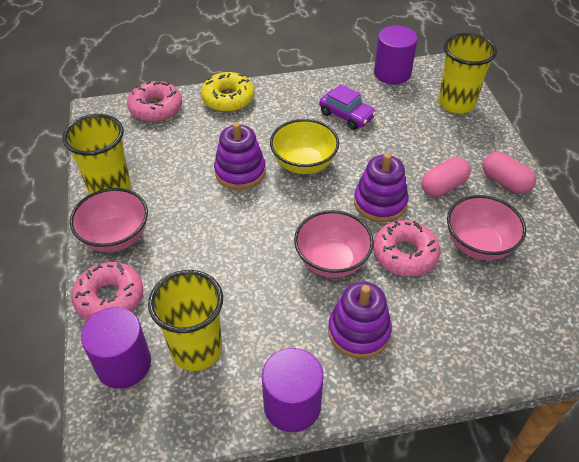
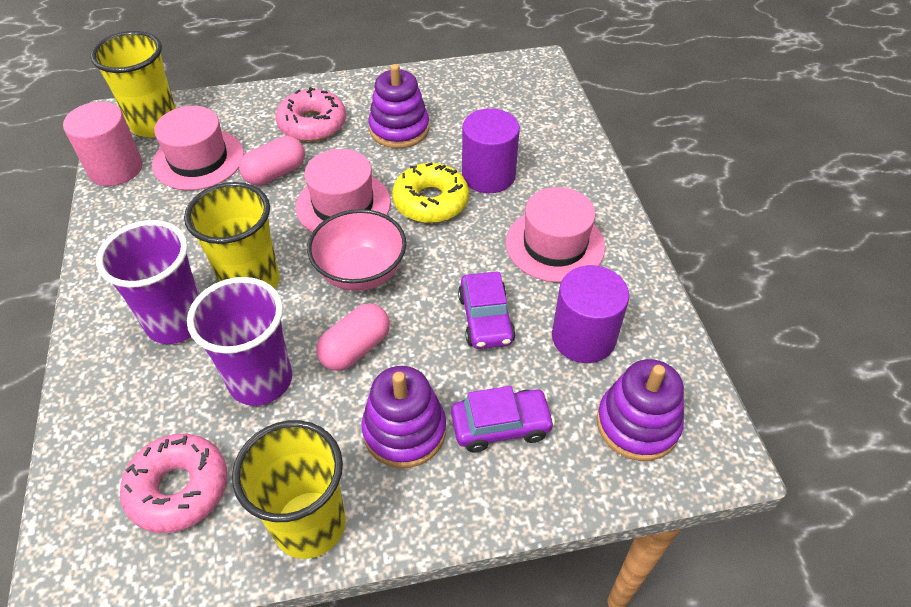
pink bowl: 3 -> 1
pink cylinder: 0 -> 1
pink donut: 3 -> 2
pink hat: 0 -> 3
purple car: 1 -> 2
purple cup: 0 -> 2
purple cylinder: 3 -> 2
yellow bowl: 1 -> 0

